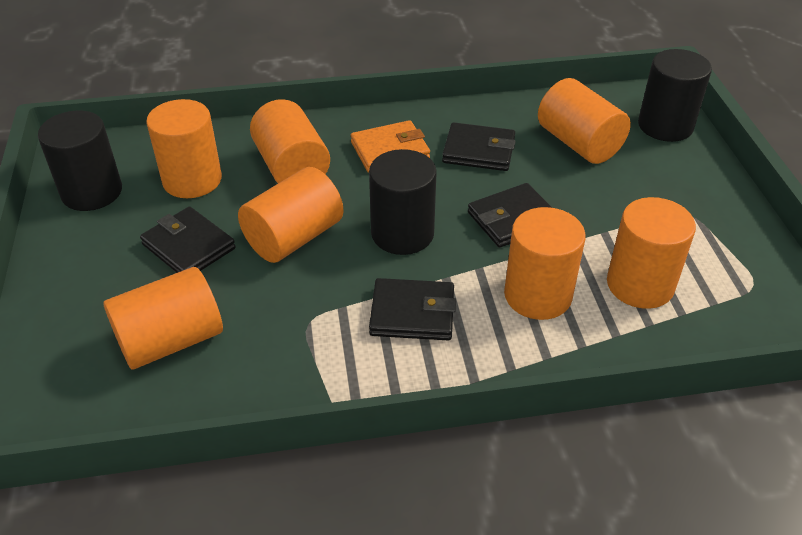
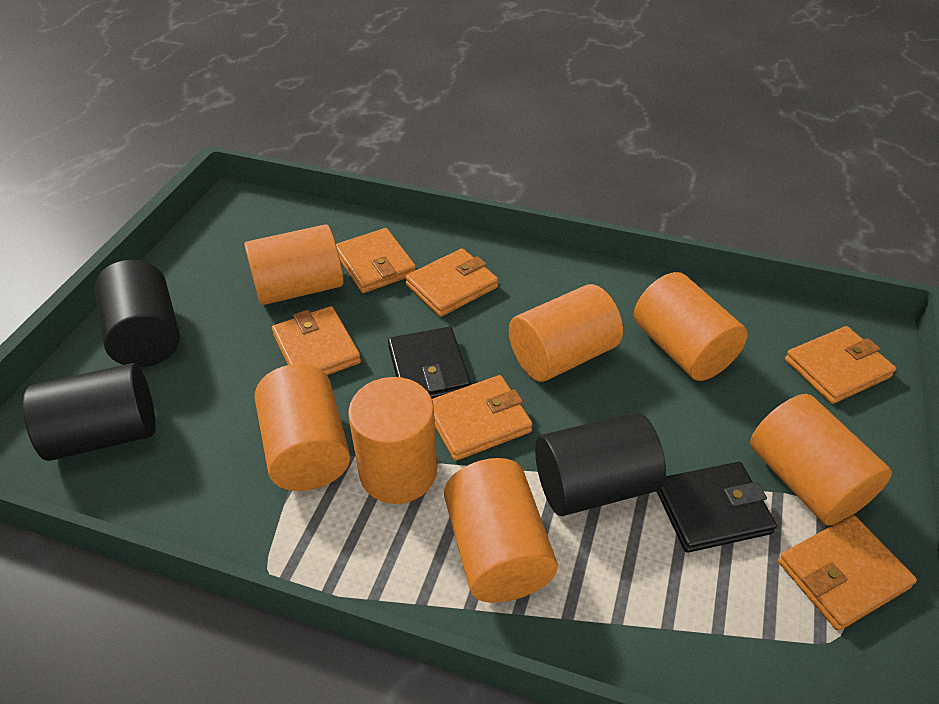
black wallet: 4 -> 2
orange wallet: 1 -> 6

